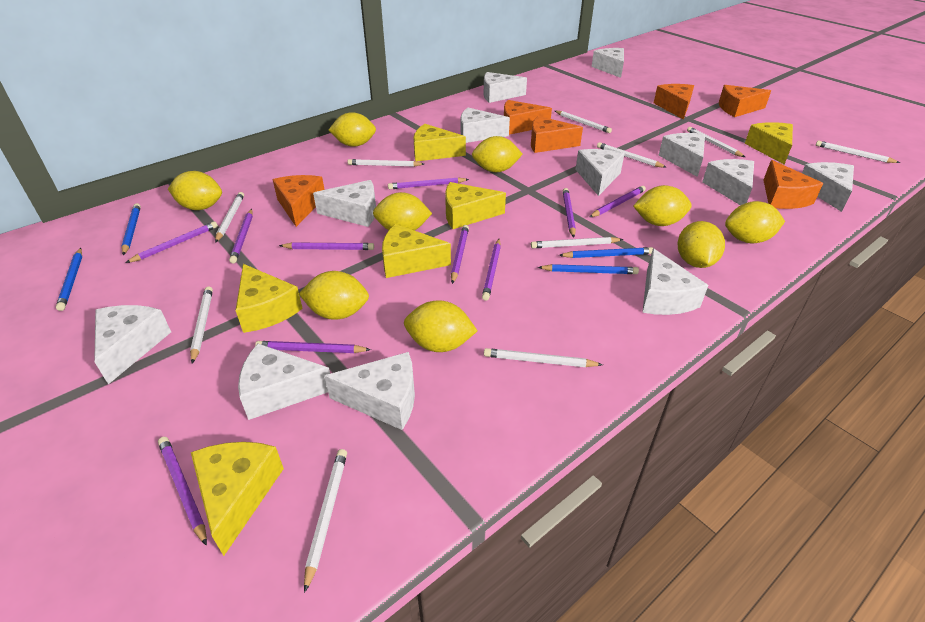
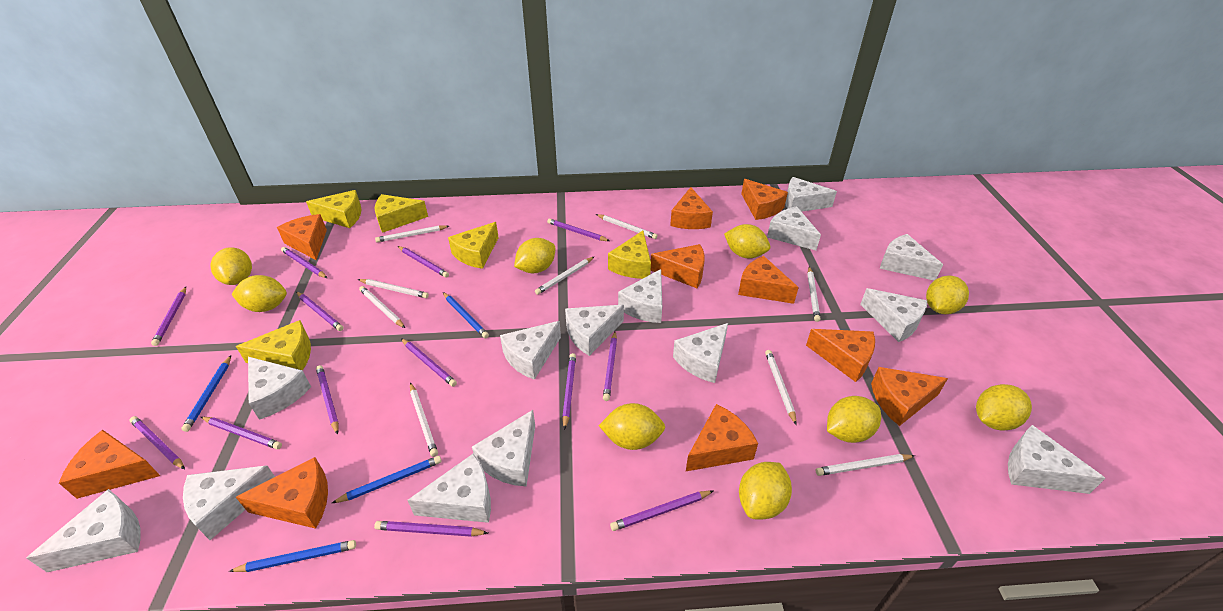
orange cheese: 6 -> 10
purple pencil: 10 -> 13
white cheese: 12 -> 14
white pencil: 10 -> 9
yellow cheese: 6 -> 5

